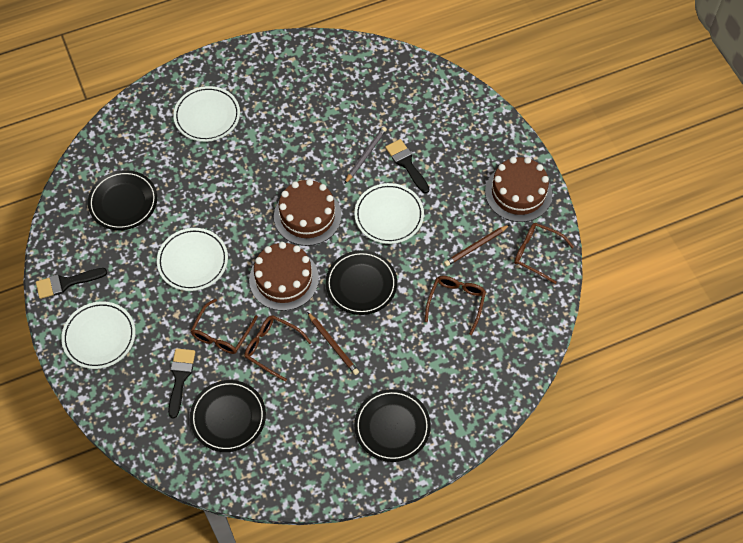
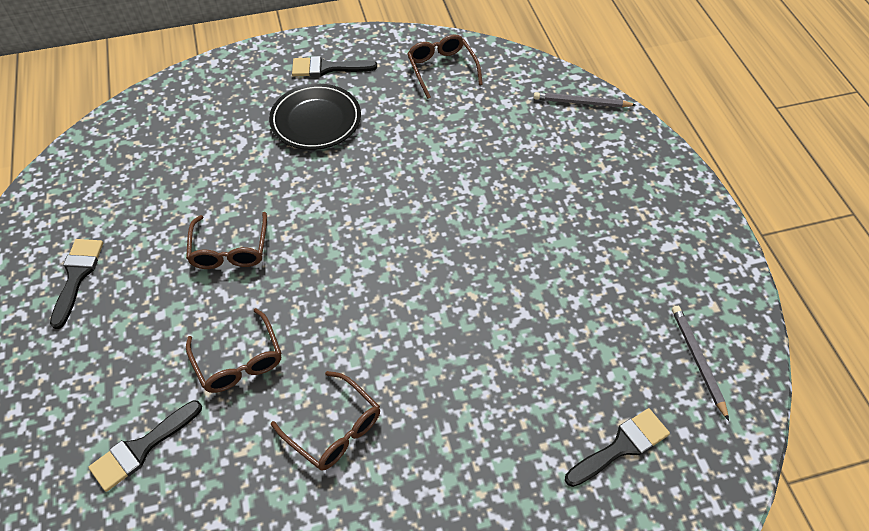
black brush: 3 -> 4
black plate: 4 -> 1
brown cake: 3 -> 0
brown pencil: 2 -> 0
grey pencil: 1 -> 2
white plate: 4 -> 0

